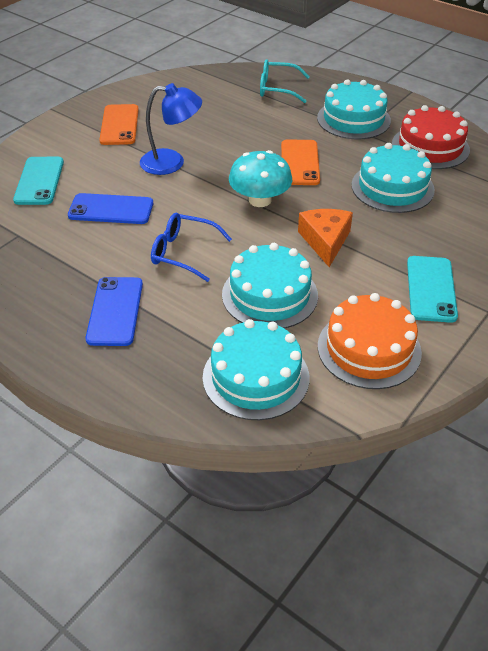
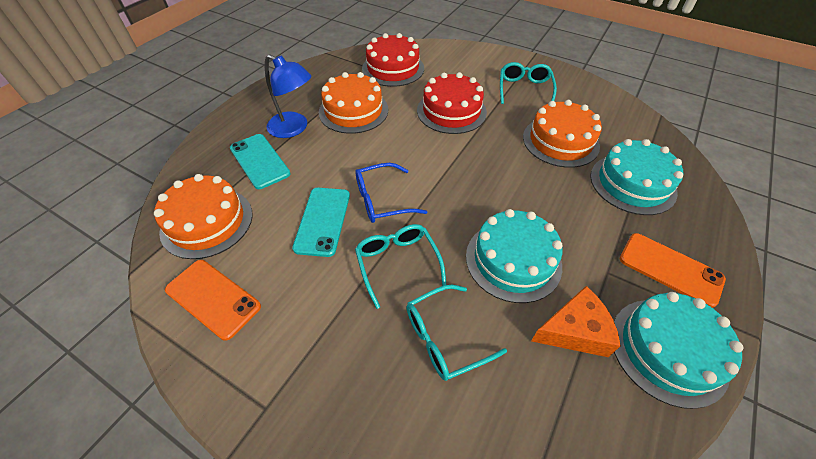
blue phone: 2 -> 0
orange cake: 1 -> 3
red cake: 1 -> 2
turquoise cake: 4 -> 3
turquoise glasses: 1 -> 3
turquoise mushroom: 1 -> 0

